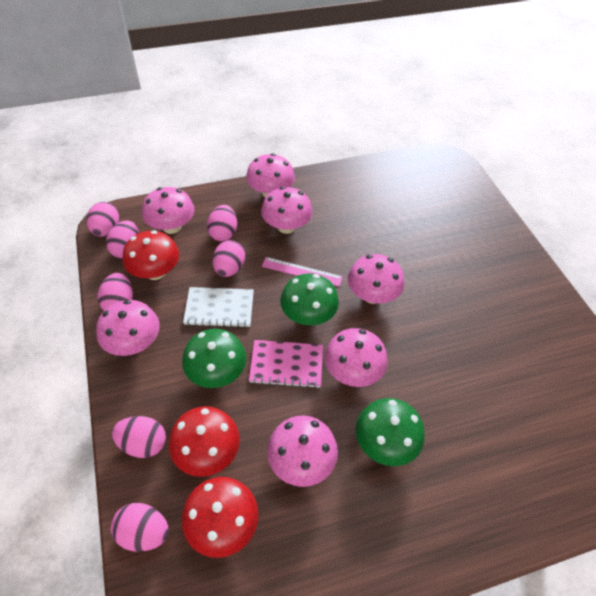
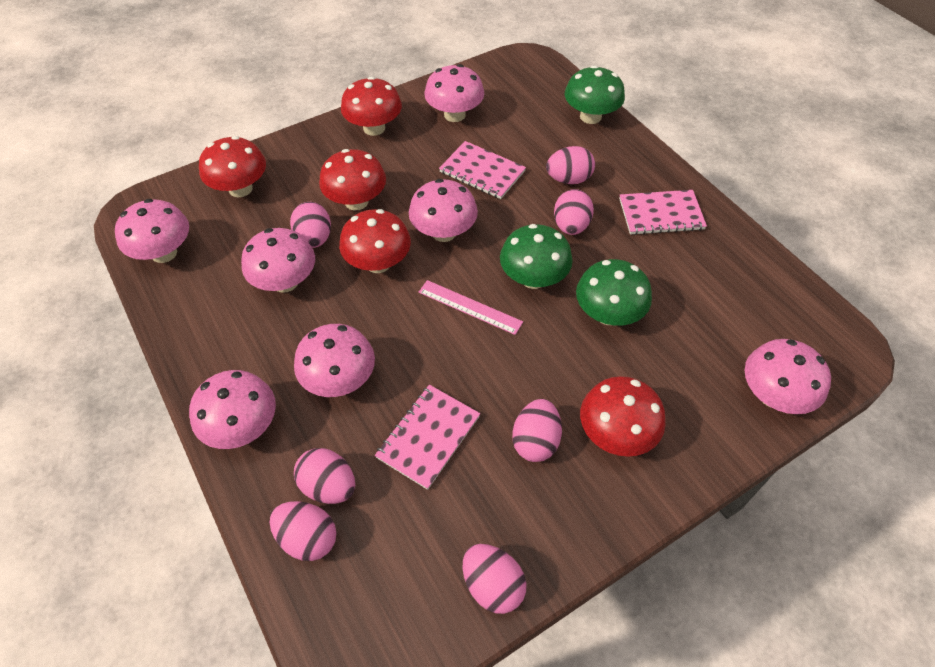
pink notebook: 1 -> 3
red mushroom: 3 -> 5
white notebook: 1 -> 0

